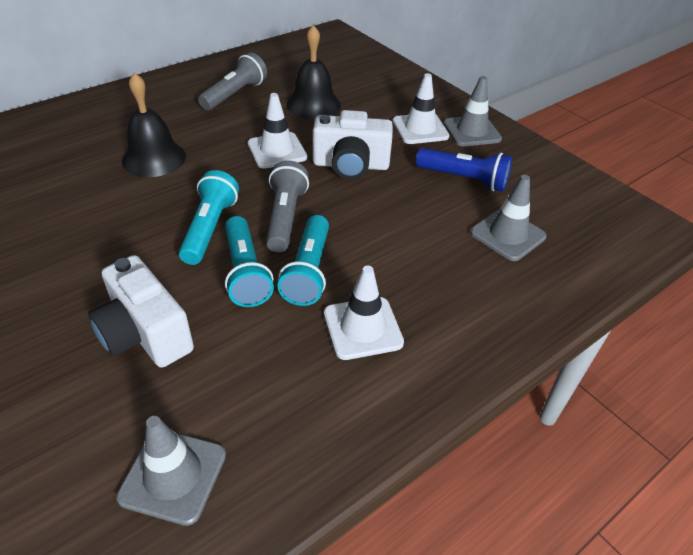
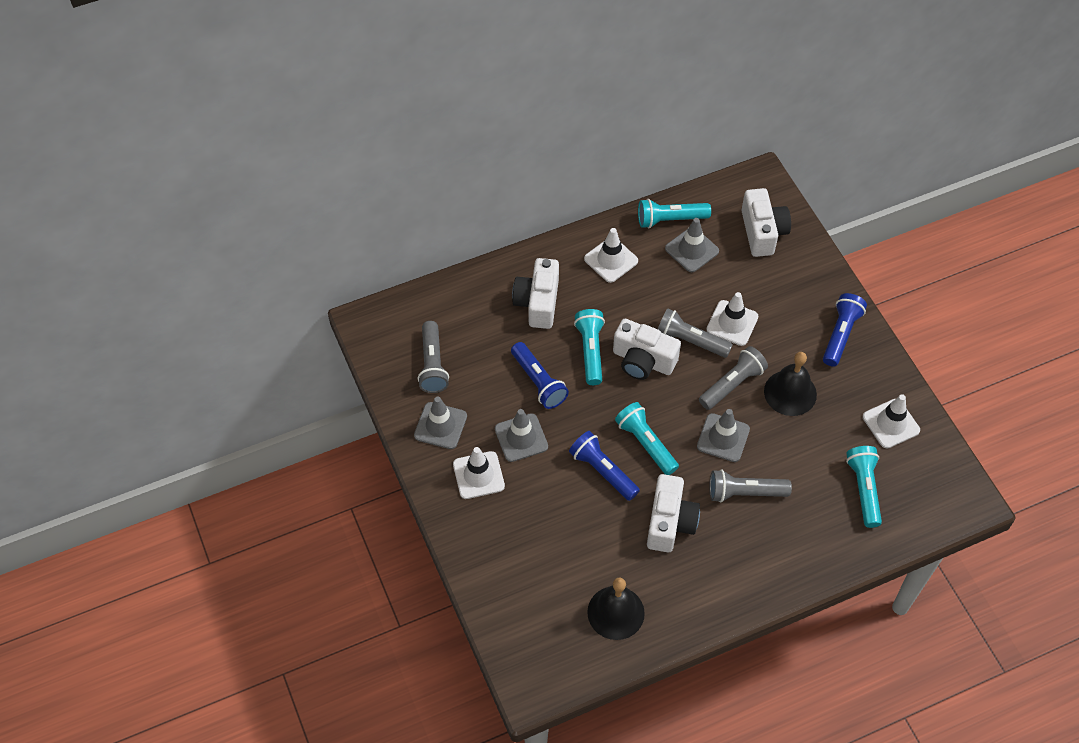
blue flashlight: 1 -> 3
grey flashlight: 2 -> 4
grey traffic cone: 3 -> 4
turquoise flashlight: 3 -> 4
white camera: 2 -> 4
white traffic cone: 3 -> 4

